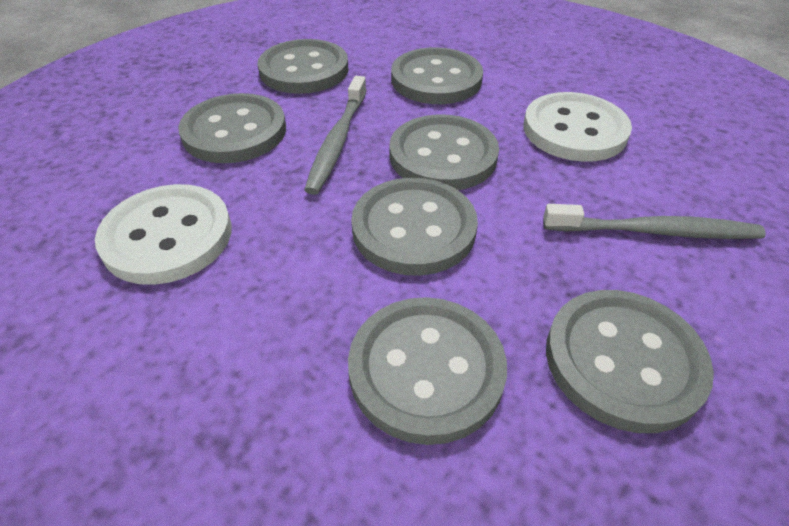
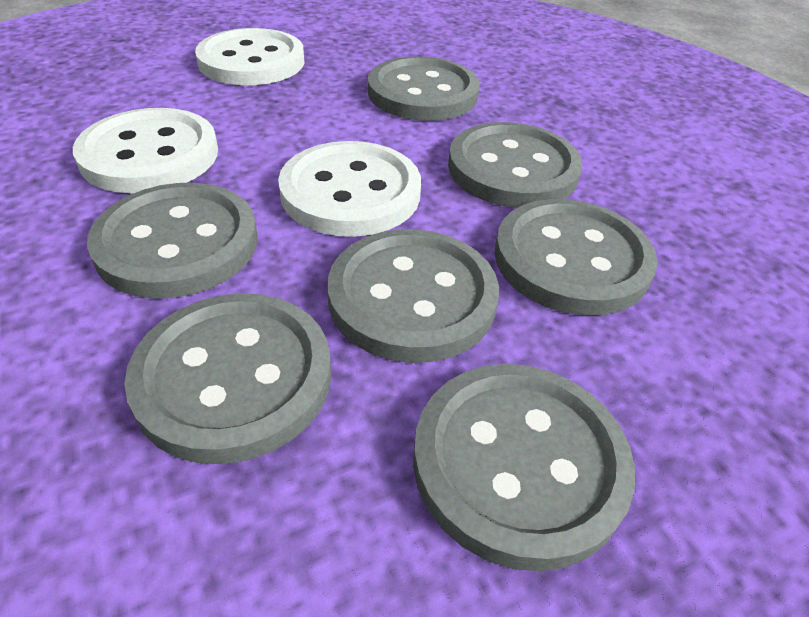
grey toothbrush: 2 -> 0
white button: 2 -> 3

